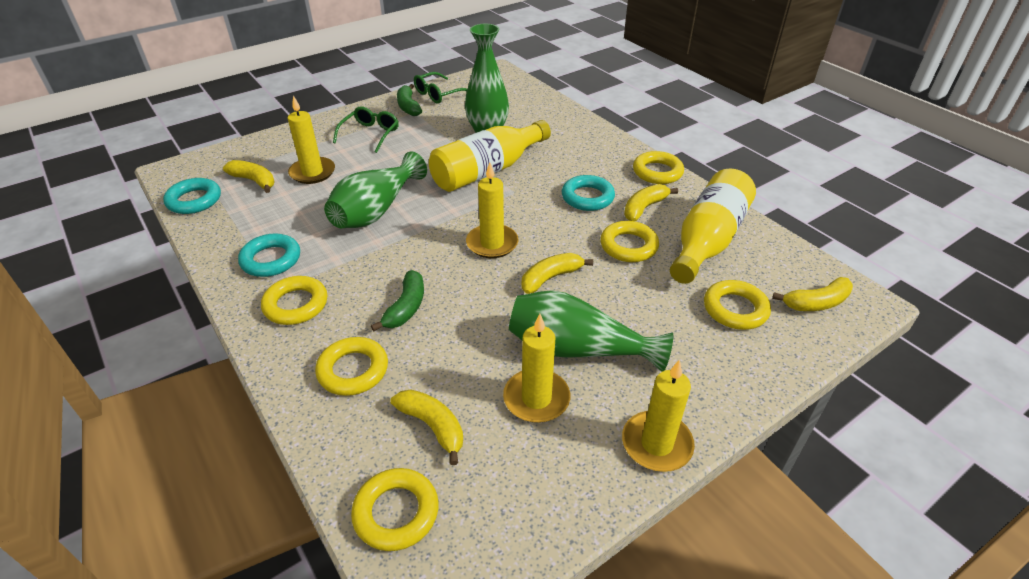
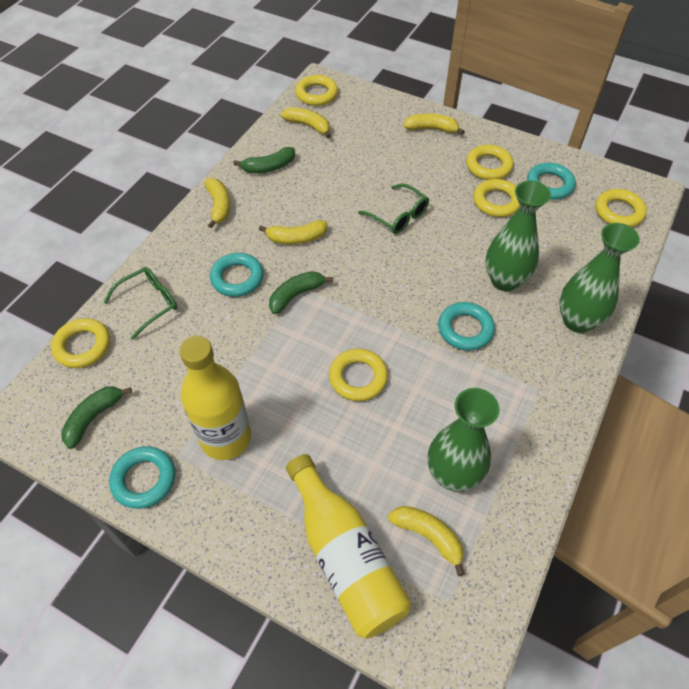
green banana: 2 -> 3
turquoise ring: 3 -> 4
yellow candle: 4 -> 0

